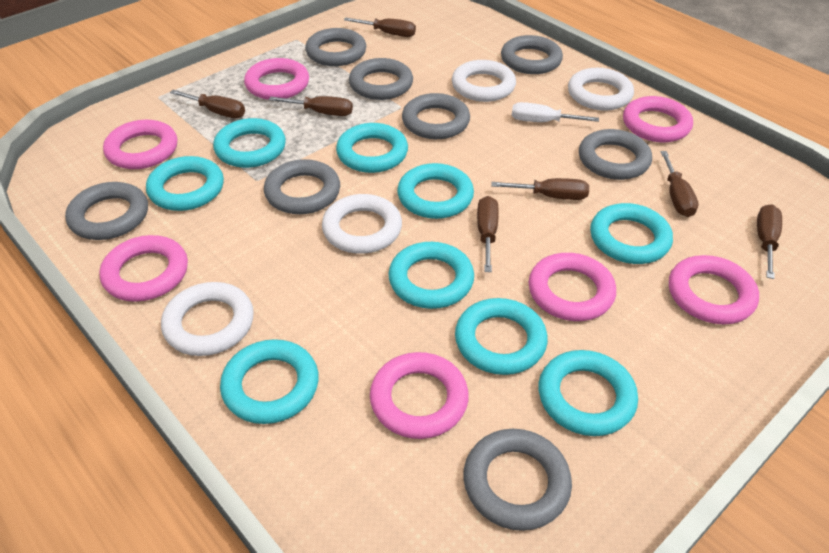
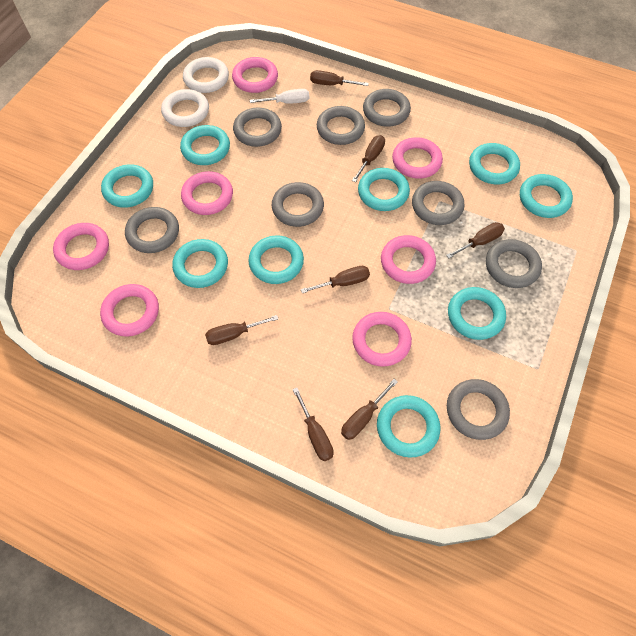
white ring: 4 -> 2

